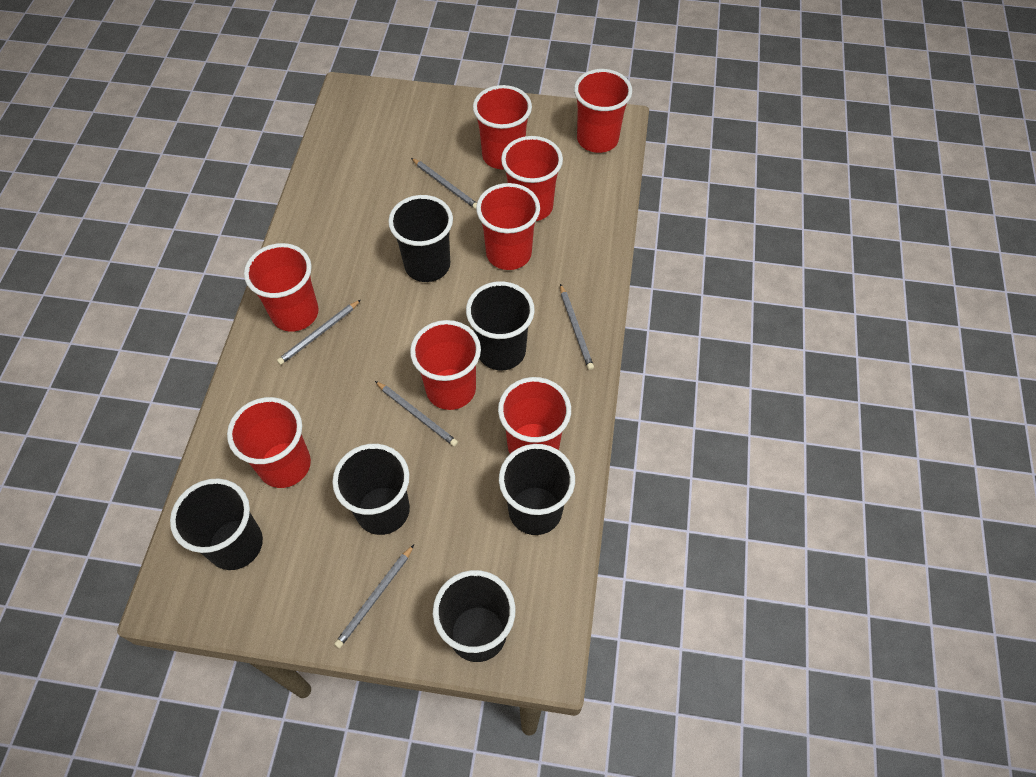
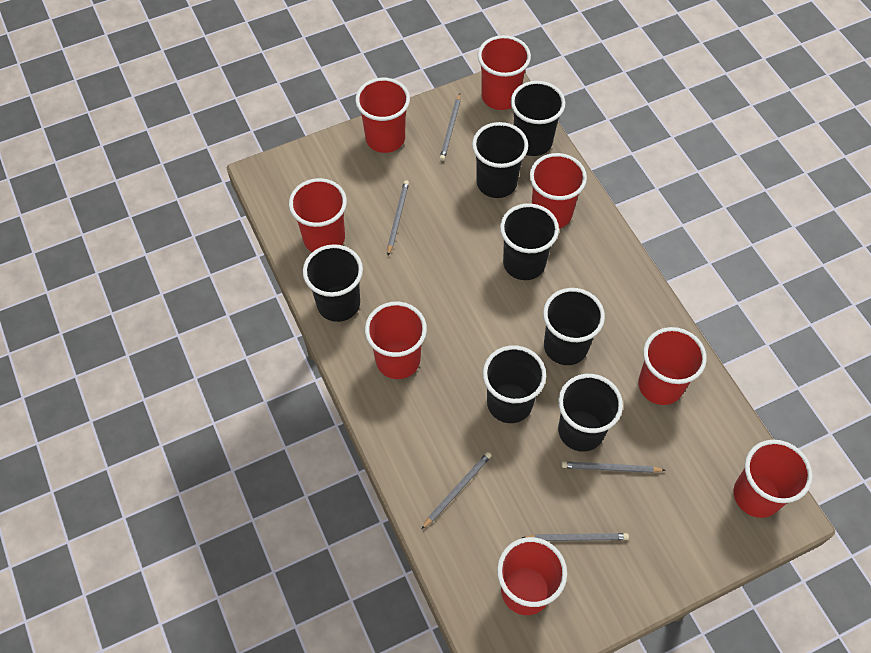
black cup: 6 -> 7

